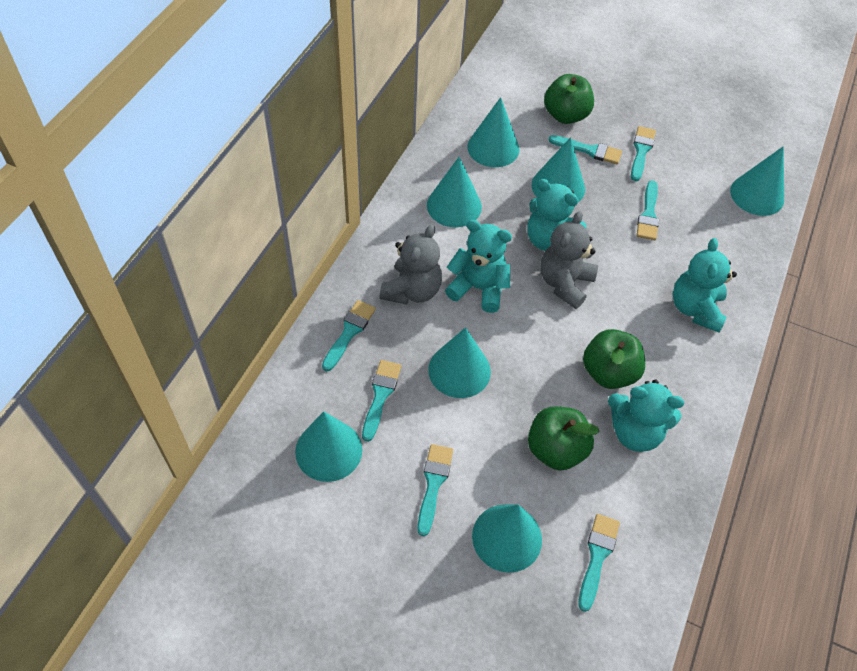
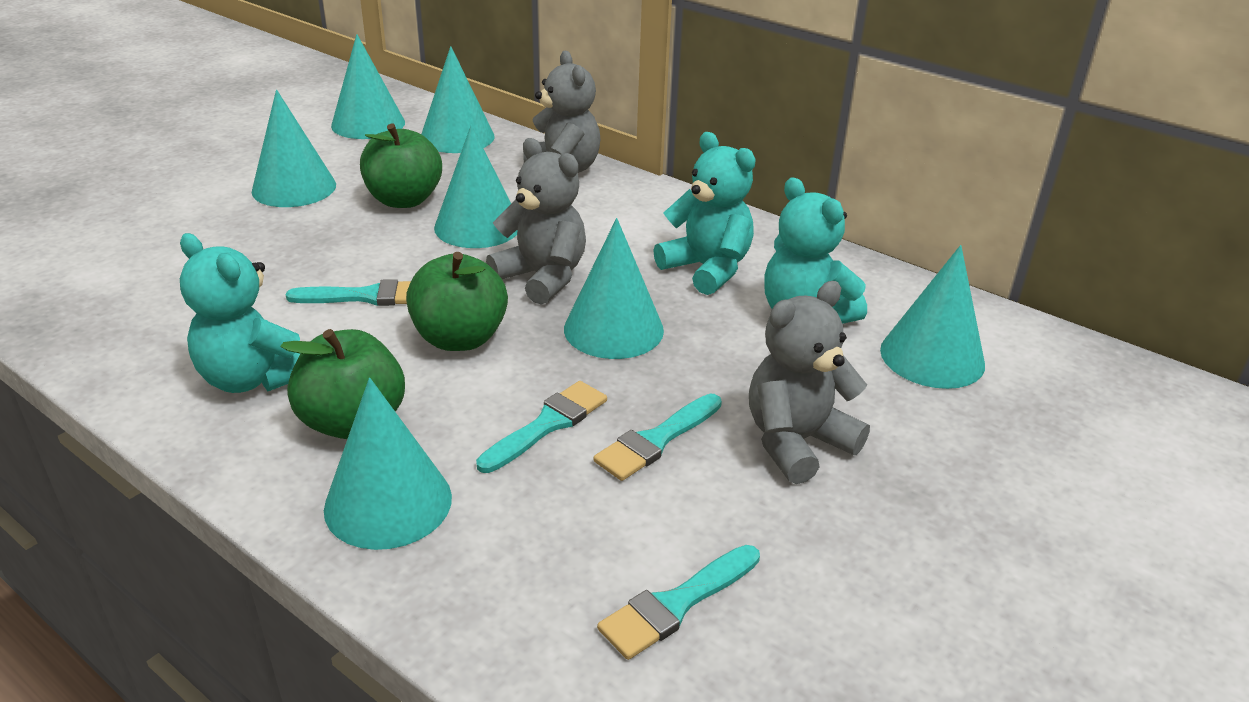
grey teddy bear: 2 -> 3
turquoise brush: 7 -> 4
turquoise teddy bear: 4 -> 3

